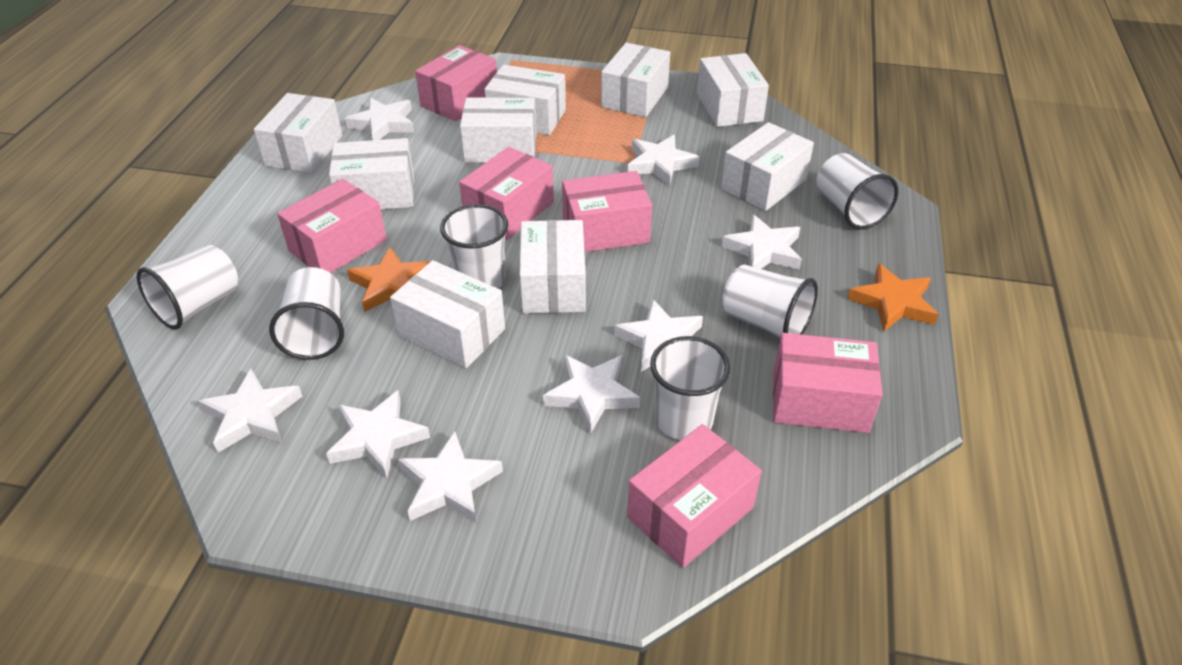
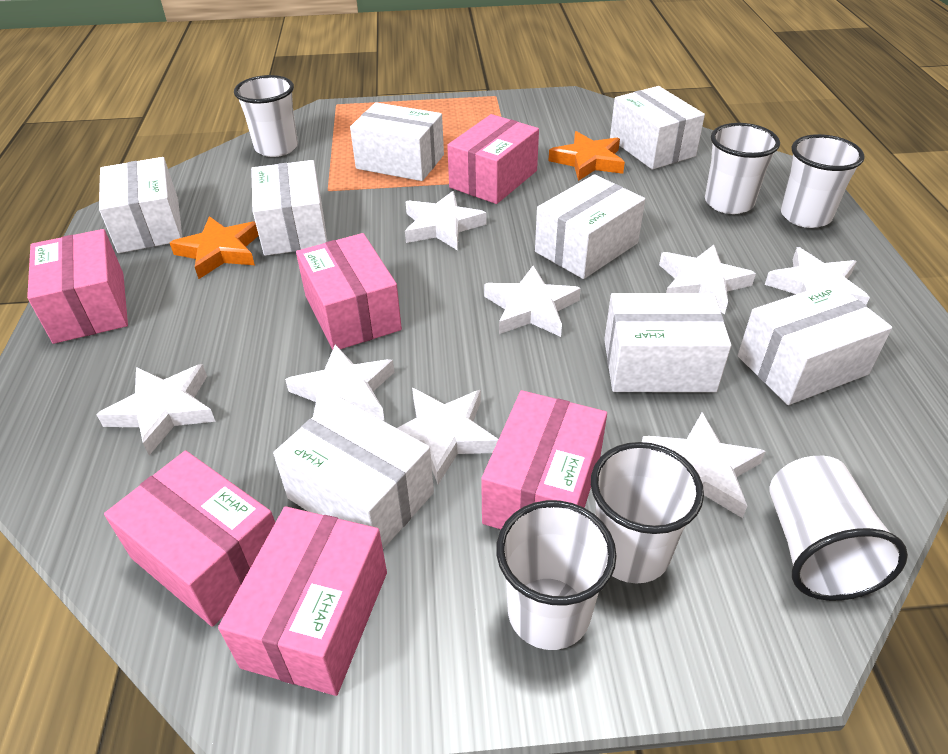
white box: 9 -> 8

